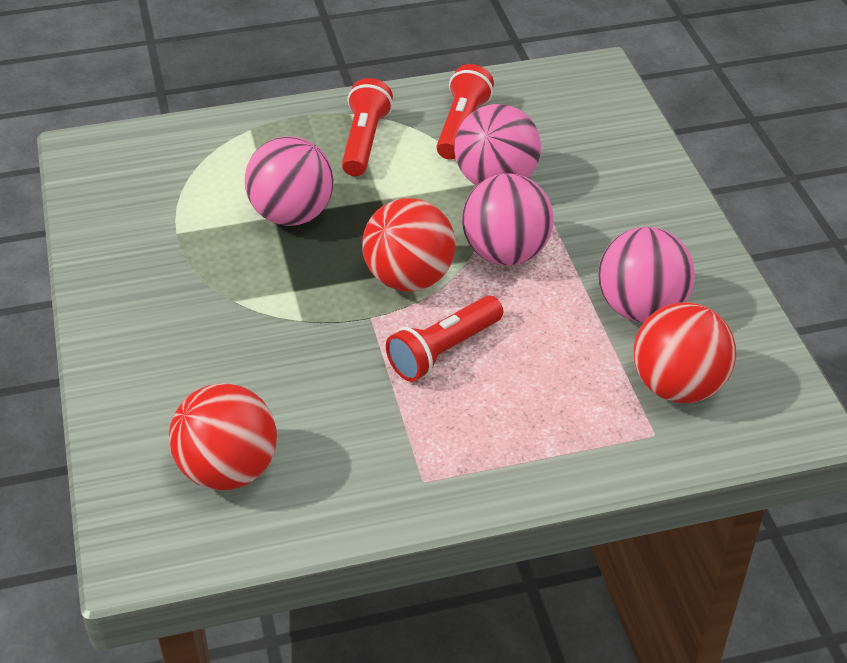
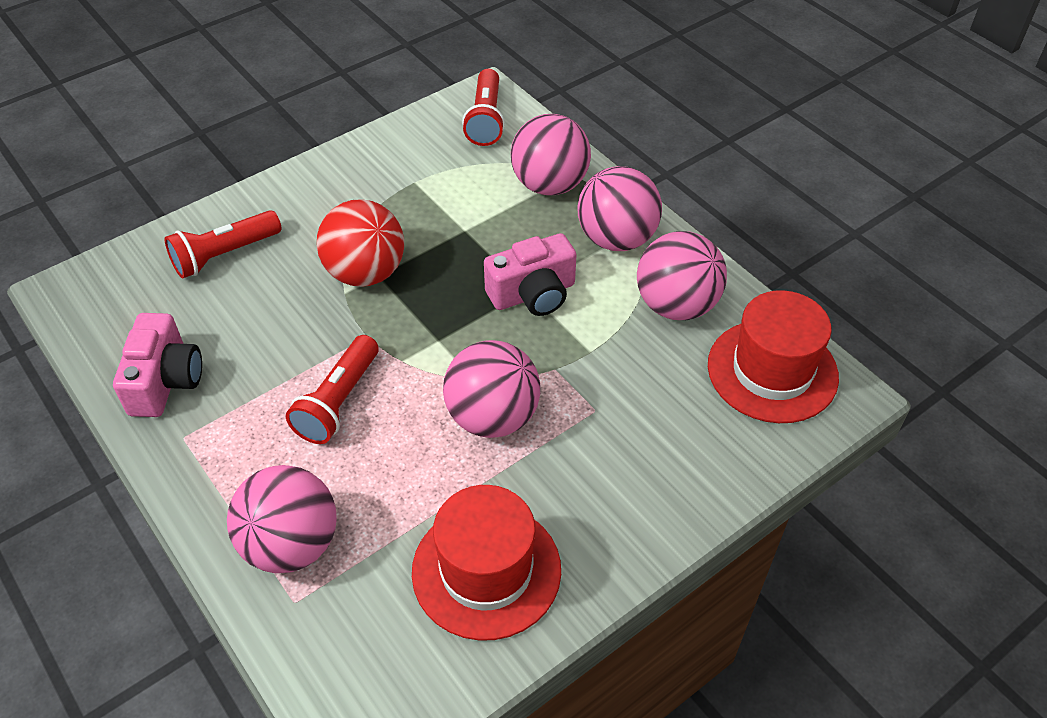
pink ball: 4 -> 5
pink camera: 0 -> 2
red ball: 3 -> 1
red hat: 0 -> 2

